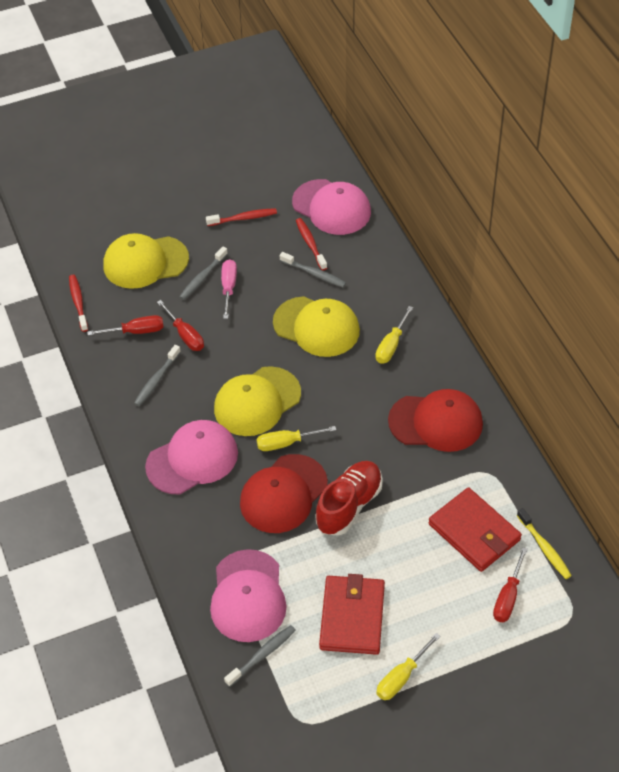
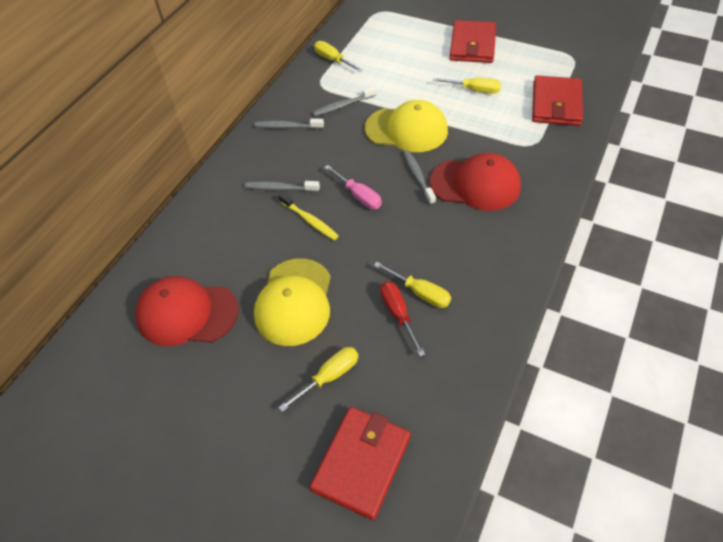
pink cap: 3 -> 0
red screwdriver: 3 -> 1
red shoe: 1 -> 0
red toothbrush: 3 -> 0
red wallet: 2 -> 3
yellow cap: 3 -> 2
yellow screwdriver: 3 -> 4

